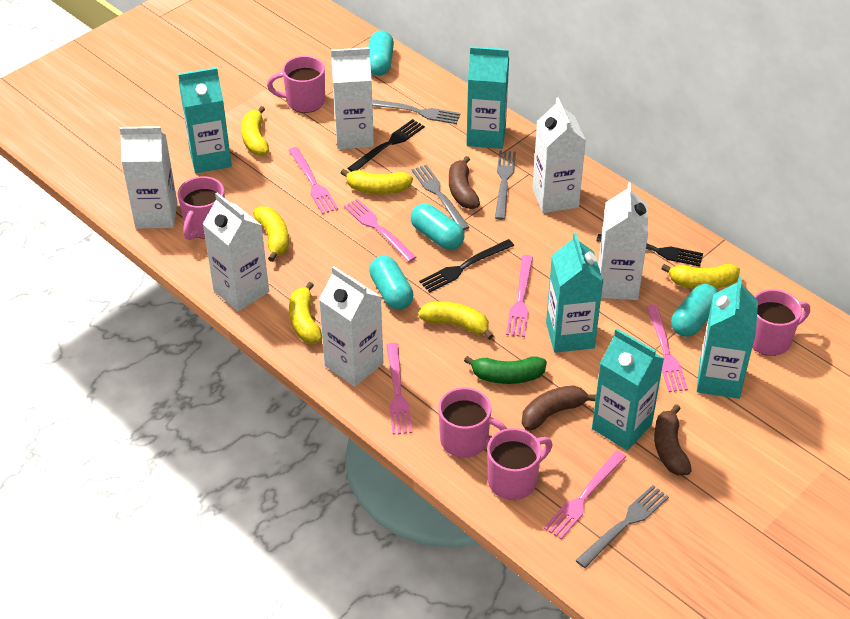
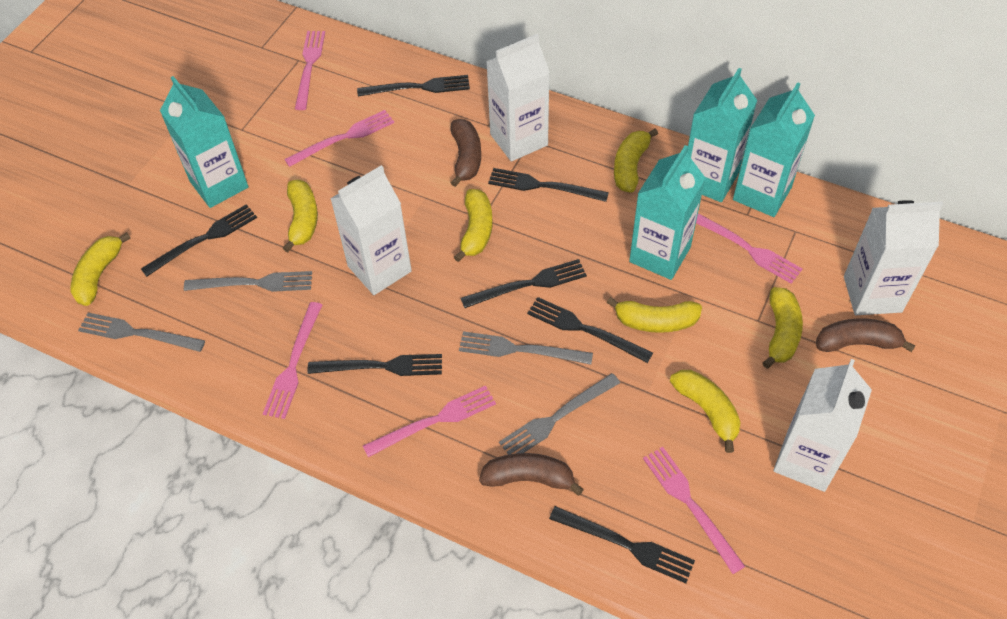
black fork: 3 -> 7
green banana: 1 -> 0
pink mug: 5 -> 0
turquoise capsule: 4 -> 0
turquoise carton: 5 -> 4
white carton: 6 -> 4
yellow banana: 6 -> 7

